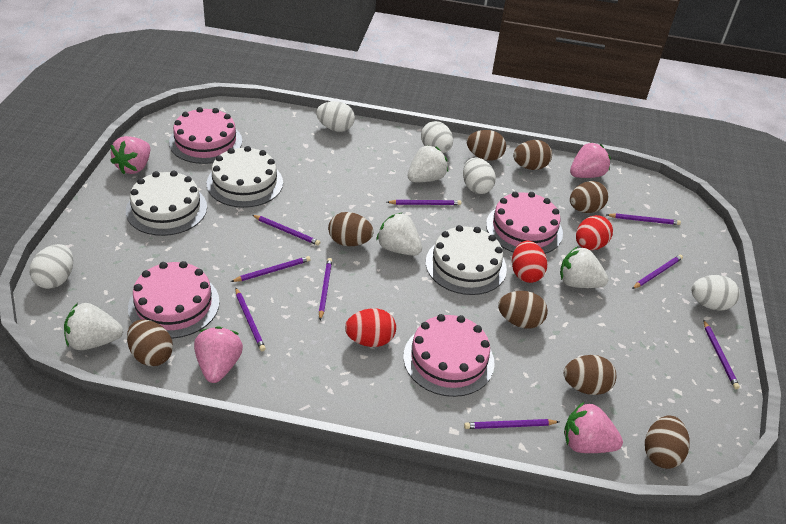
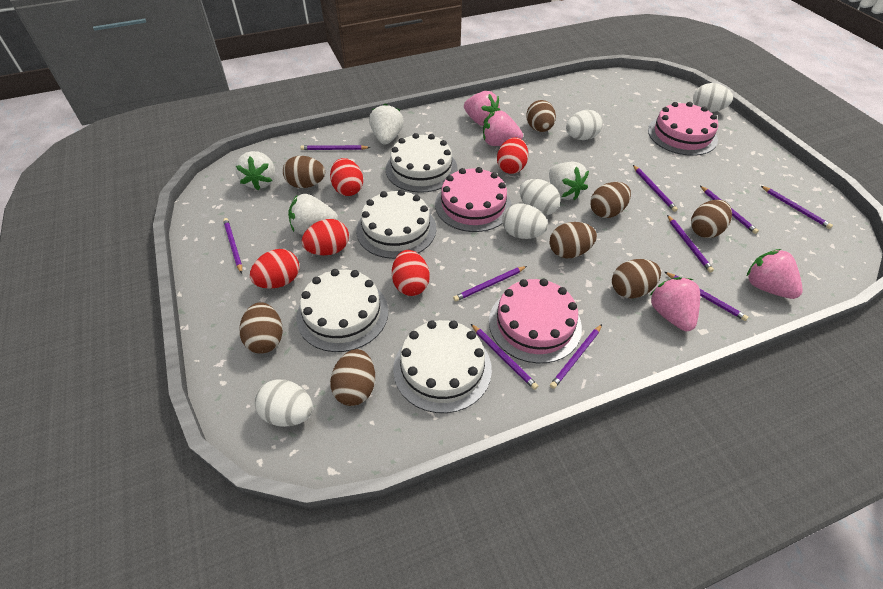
pink cake: 4 -> 3
purple pencil: 9 -> 10
red egg: 3 -> 5
white cake: 3 -> 4

